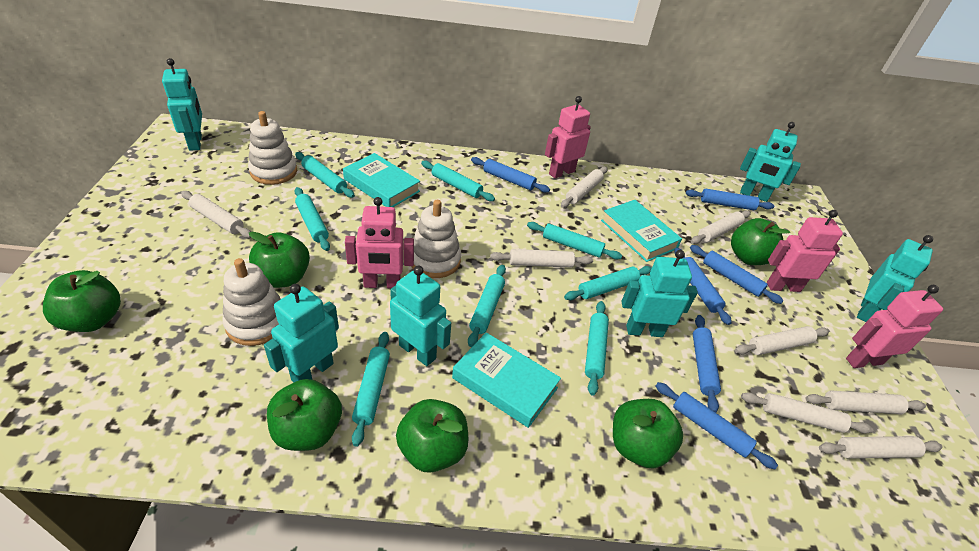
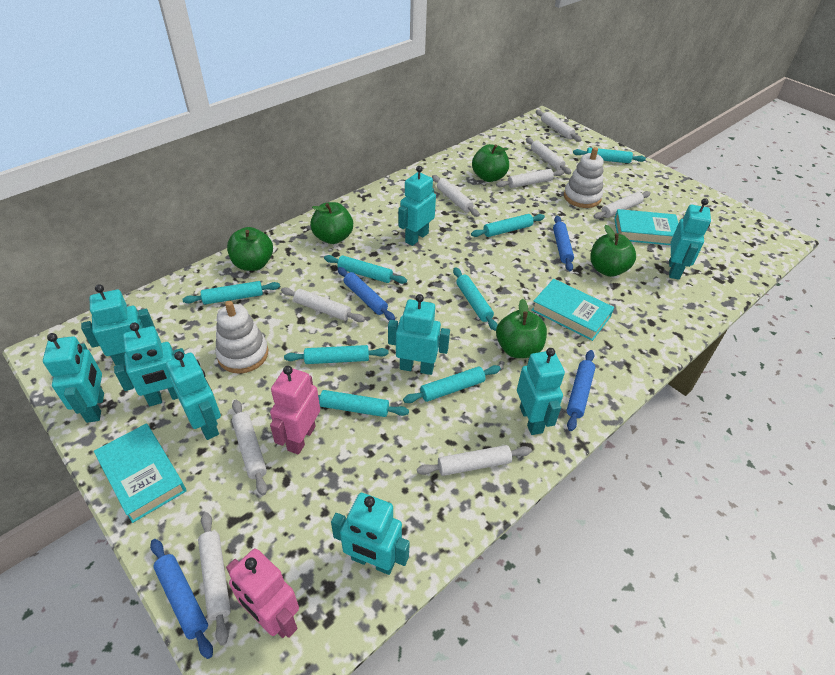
blue rolling pin: 6 -> 4
green apple: 6 -> 5
pink robot: 4 -> 2
turquoise robot: 6 -> 9
white rolling pin: 8 -> 9
white stacking toy: 3 -> 2

